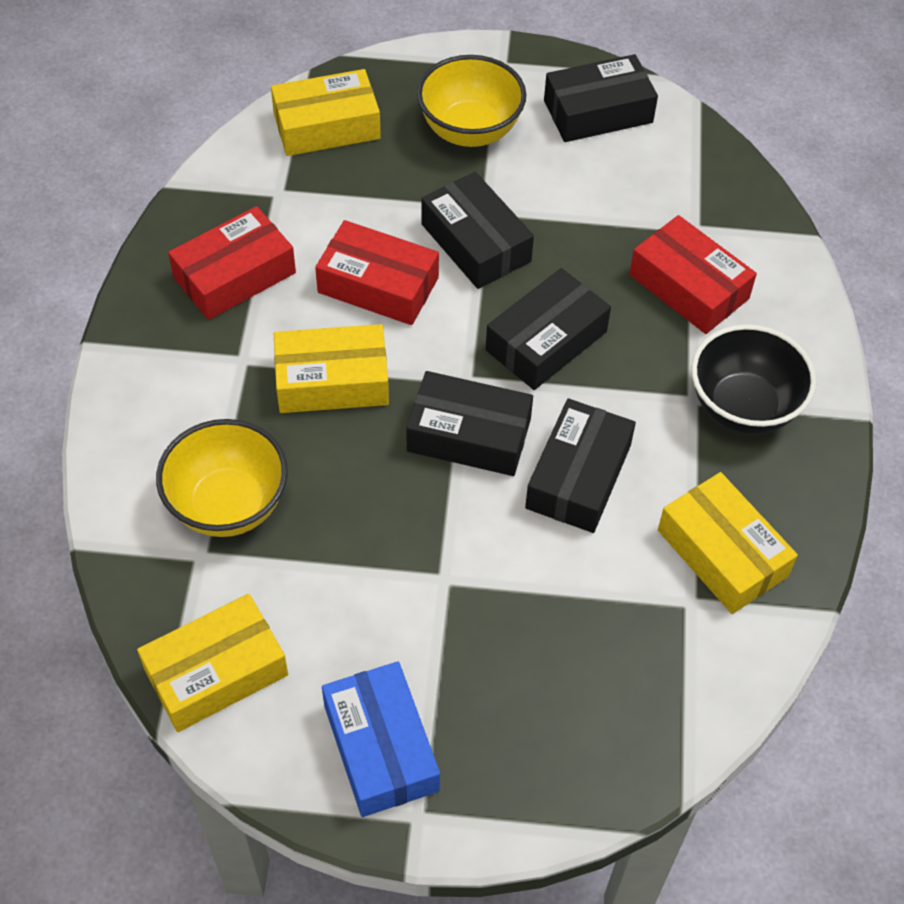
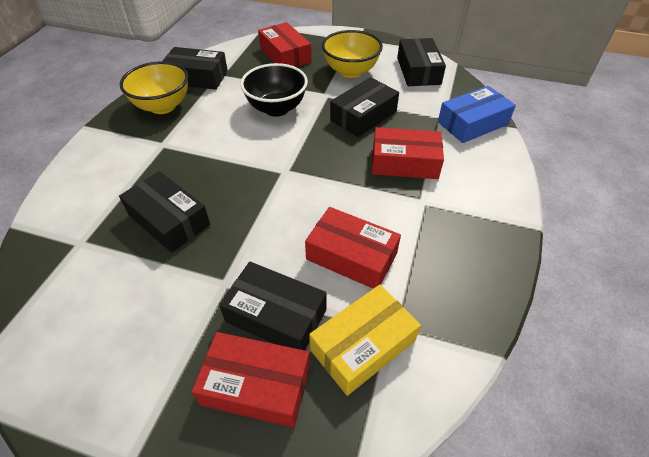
red box: 3 -> 4
yellow box: 4 -> 1

